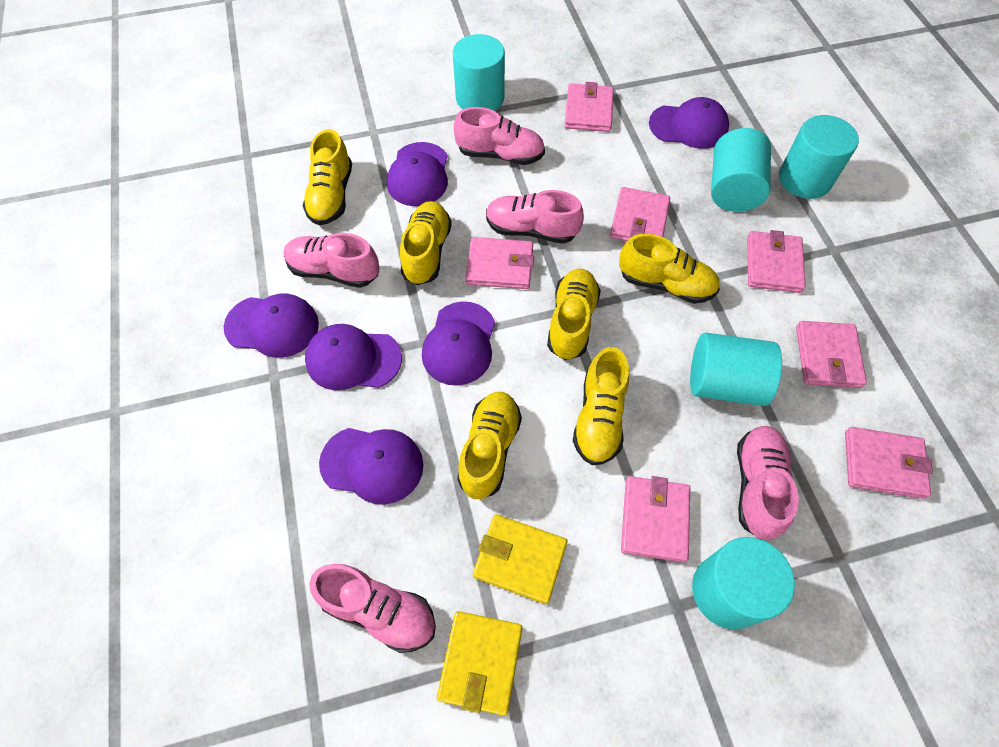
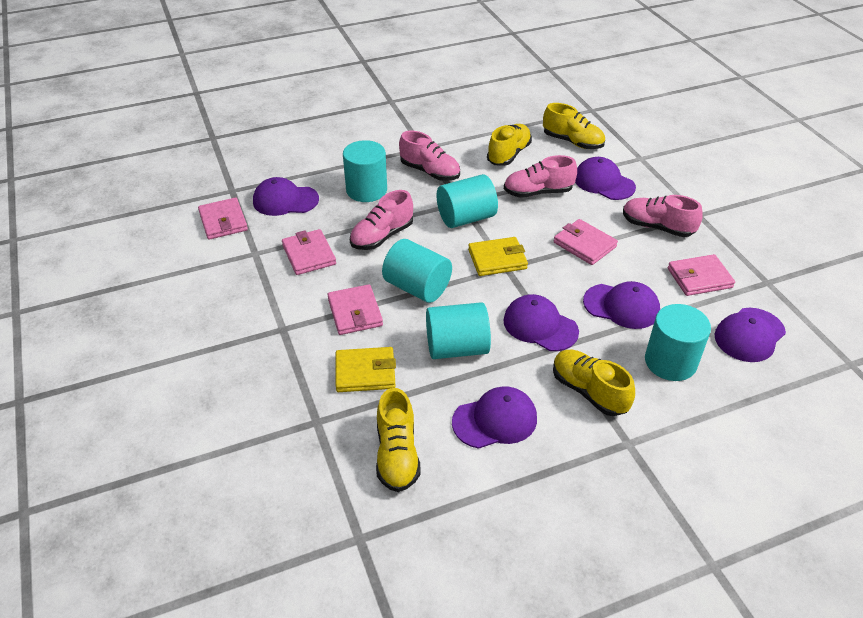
pink shoe: 5 -> 4
pink wallet: 7 -> 5
yellow shoe: 6 -> 4

